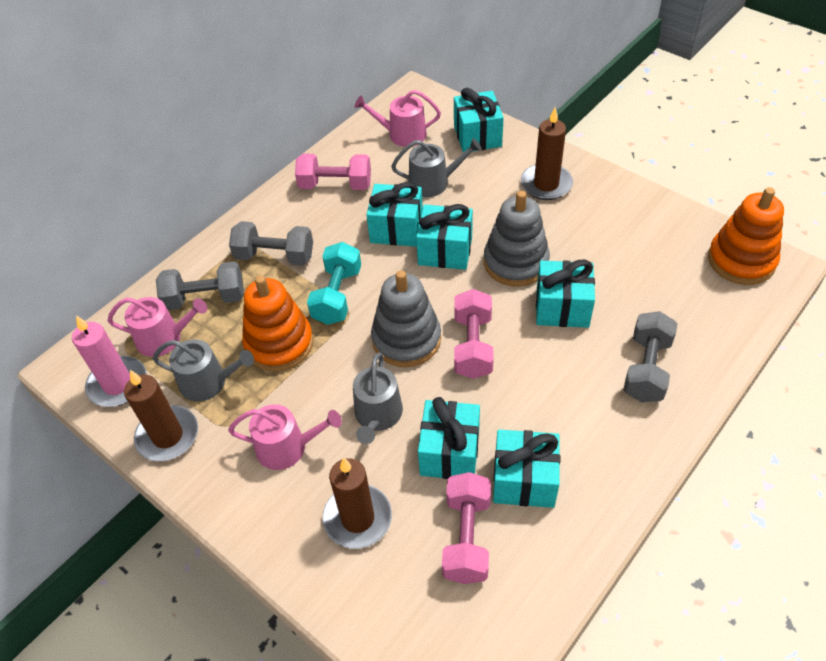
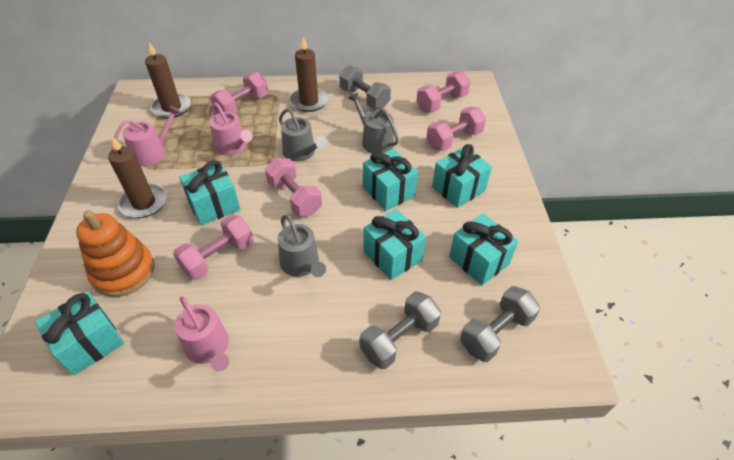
grey stacking toy: 2 -> 0
orange stacking toy: 2 -> 1
pink candle: 1 -> 0
pink dumbbell: 3 -> 5
turquoise dumbbell: 1 -> 0

